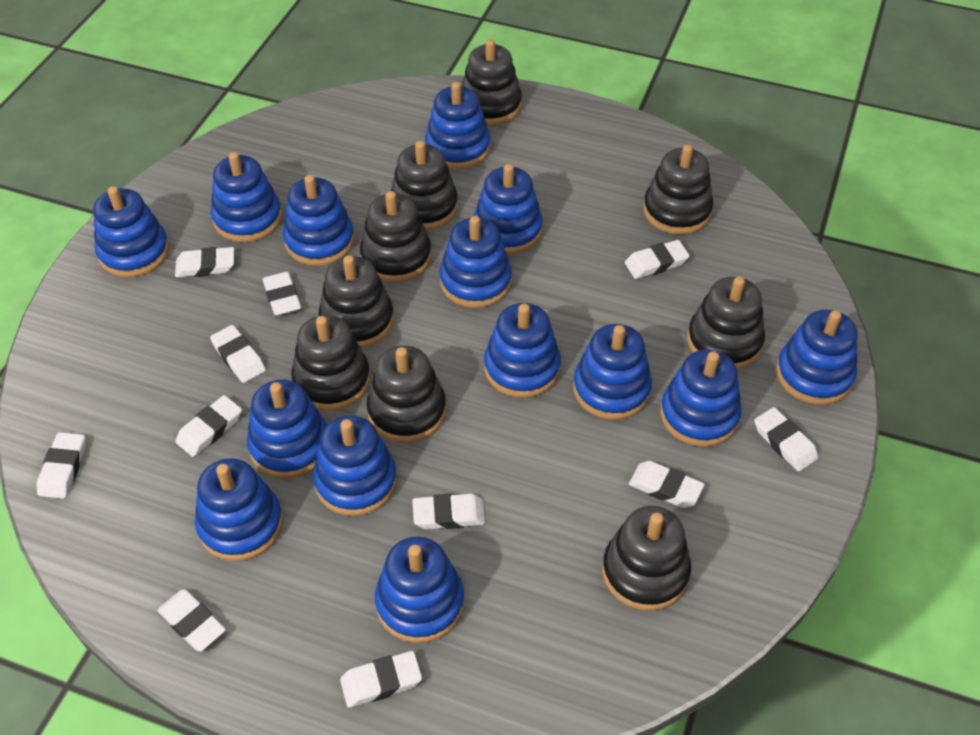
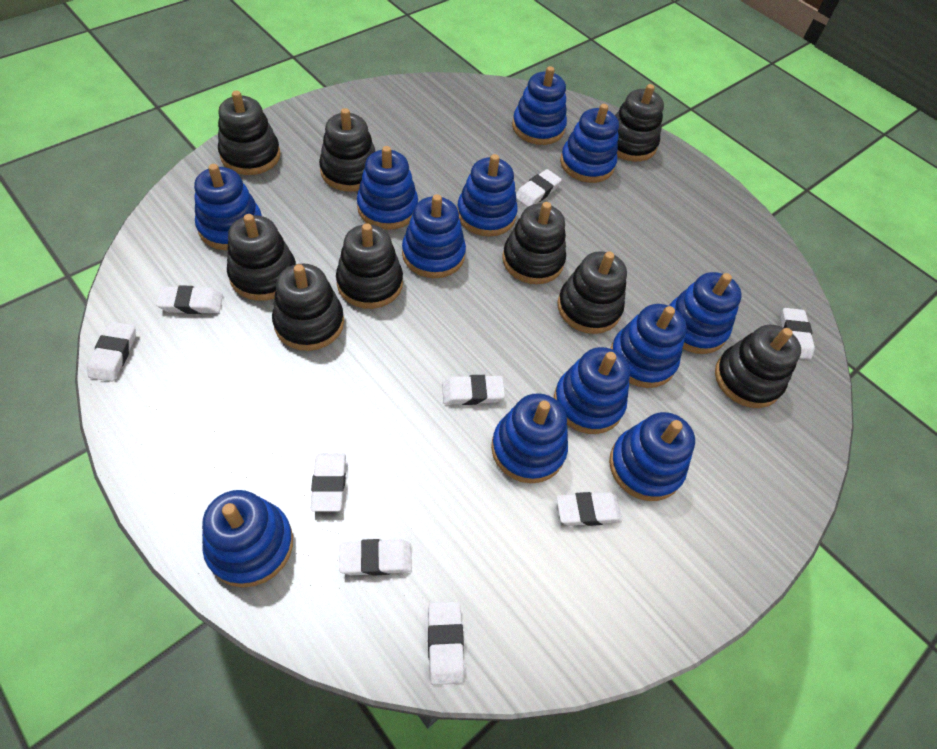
blue stacking toy: 14 -> 12
white eraser: 11 -> 9

